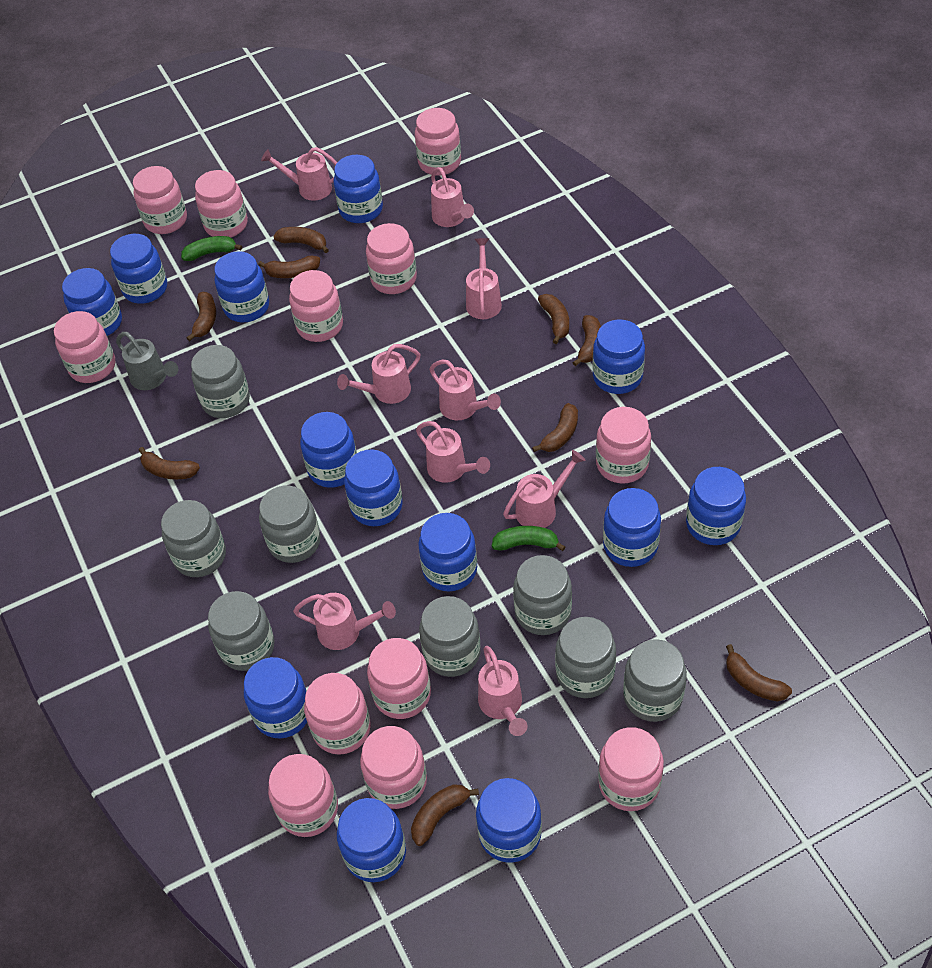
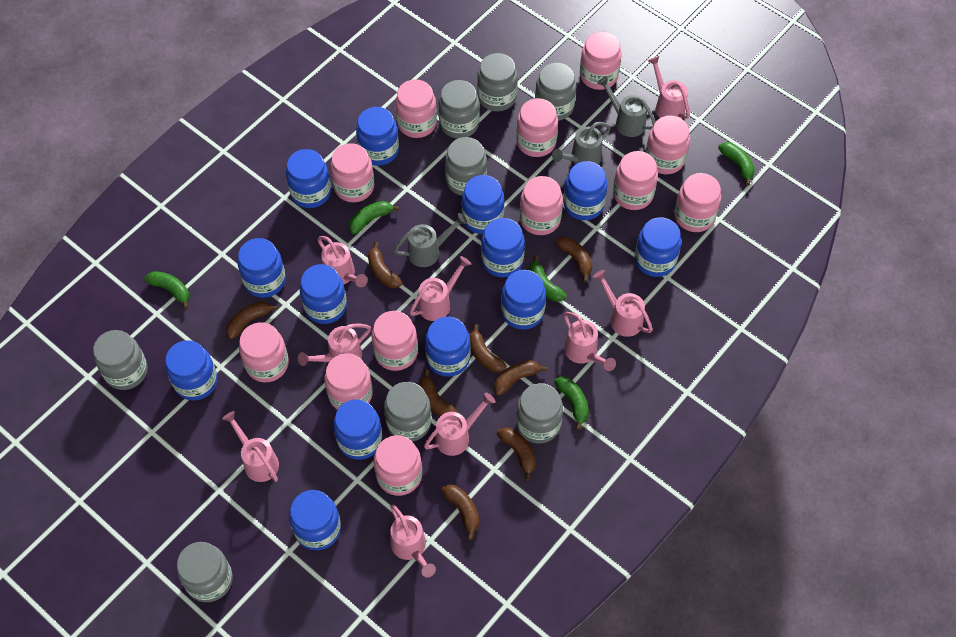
brown banana: 9 -> 8
green banana: 2 -> 5
grey watering can: 1 -> 3

